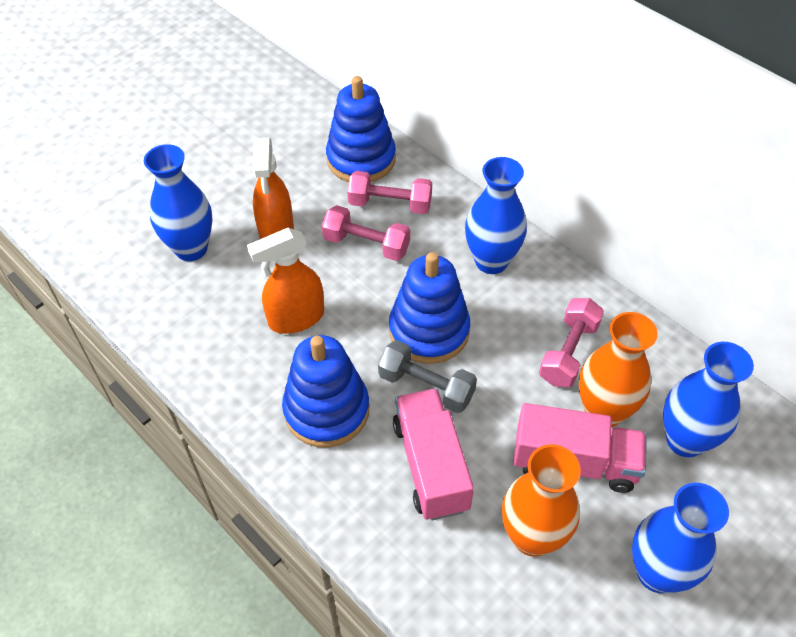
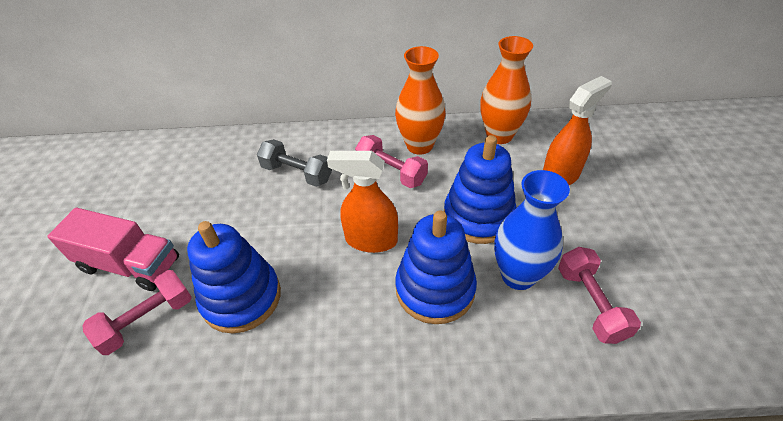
blue vase: 4 -> 1
pink truck: 2 -> 1

